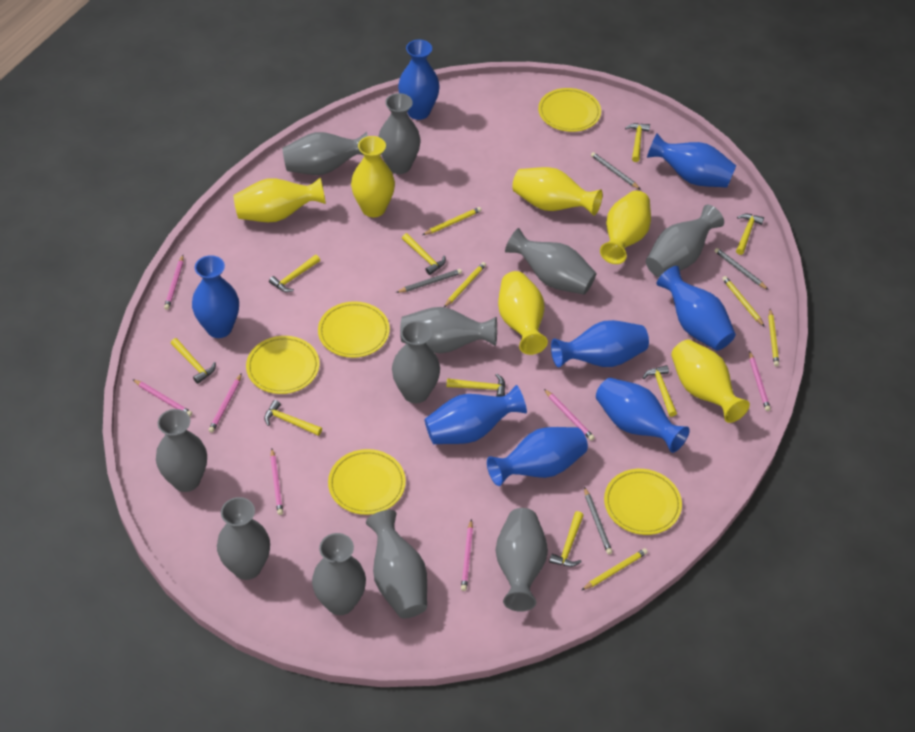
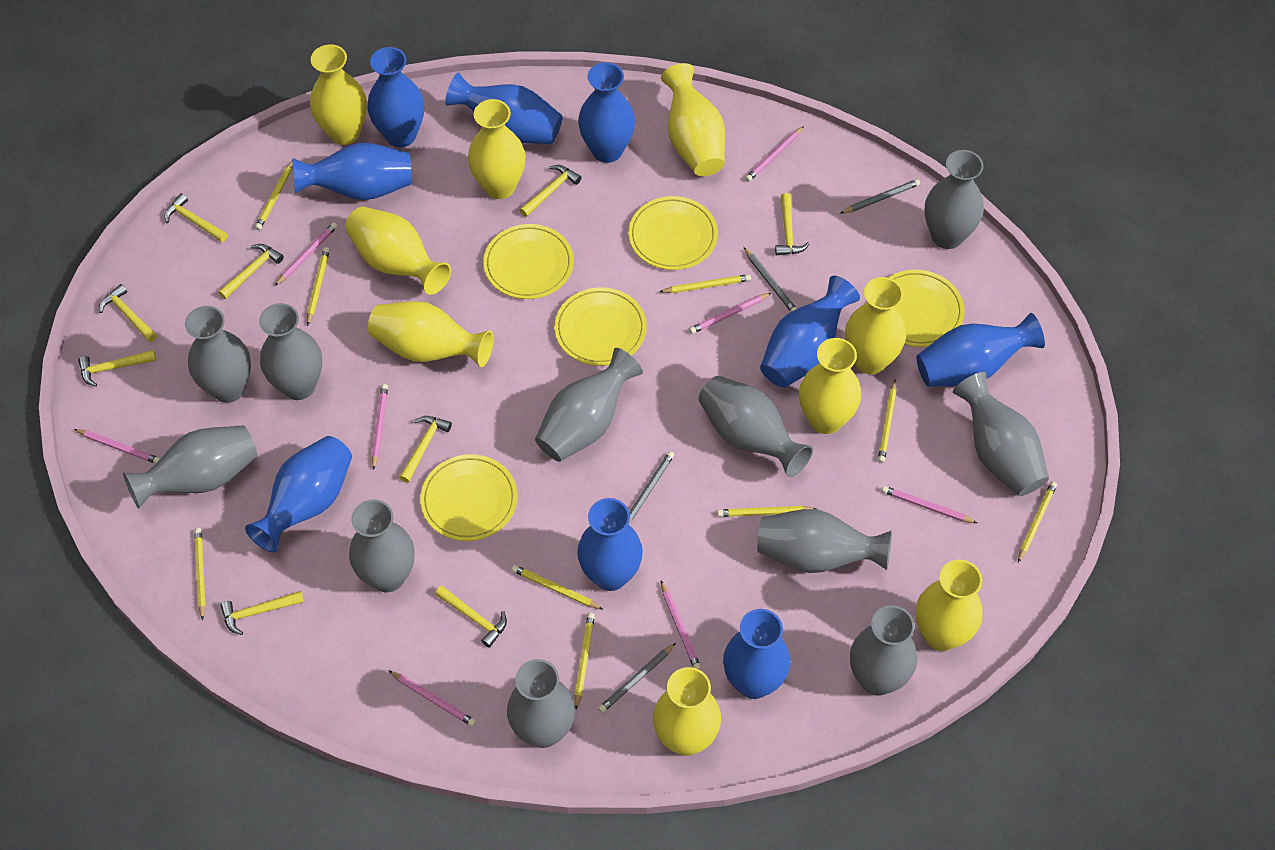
blue vase: 8 -> 9
pink pencil: 7 -> 8
yellow pencil: 5 -> 9
yellow vase: 6 -> 9

